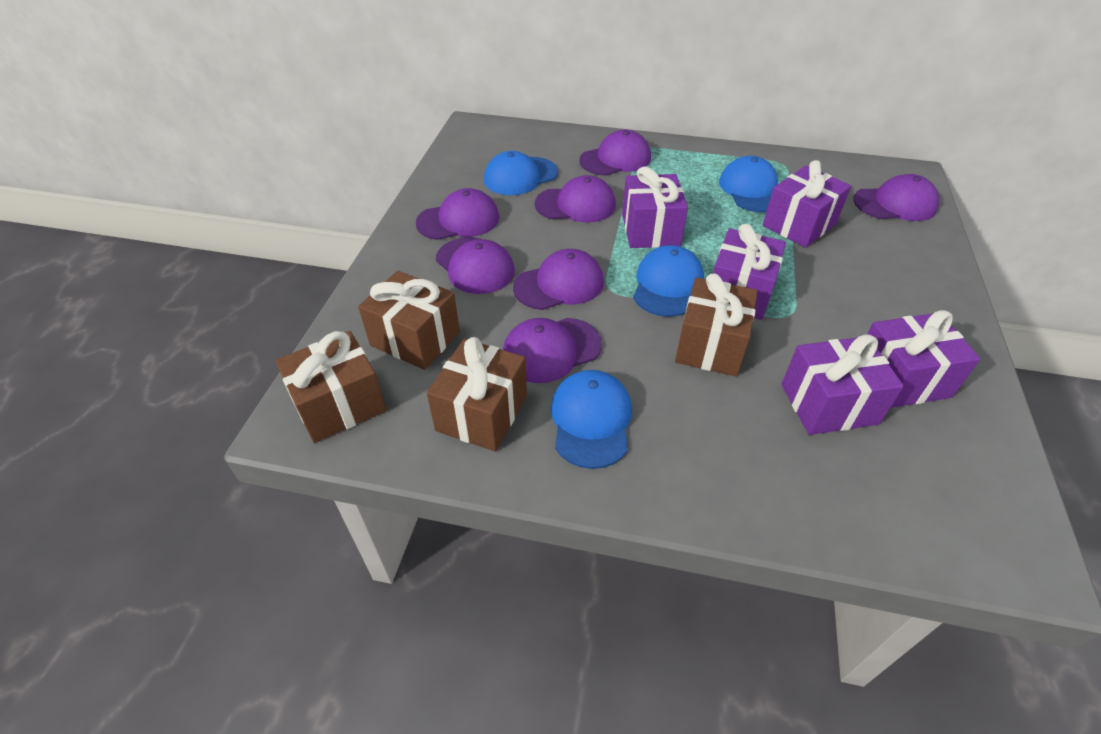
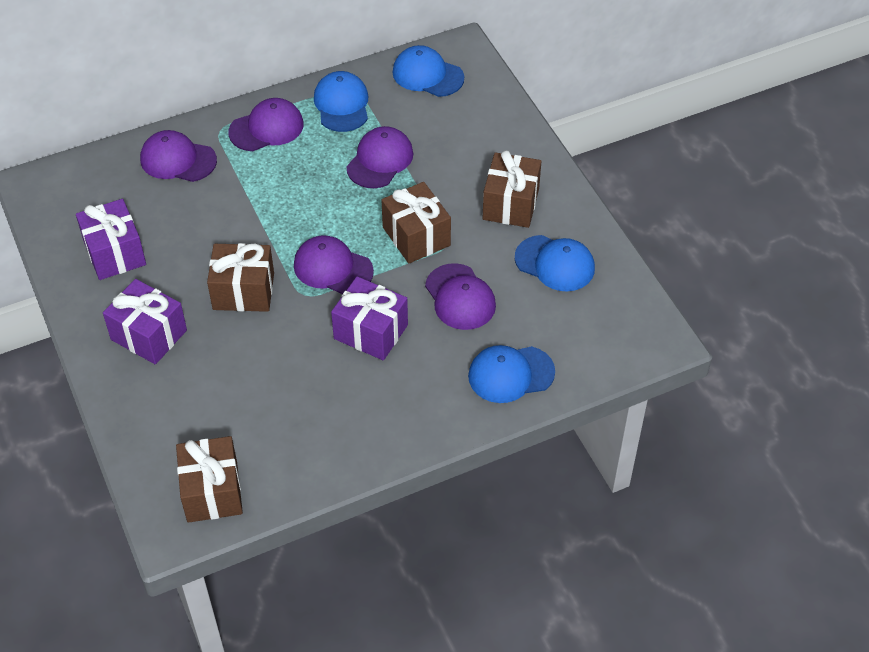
purple cap: 7 -> 5
purple gift: 5 -> 3

